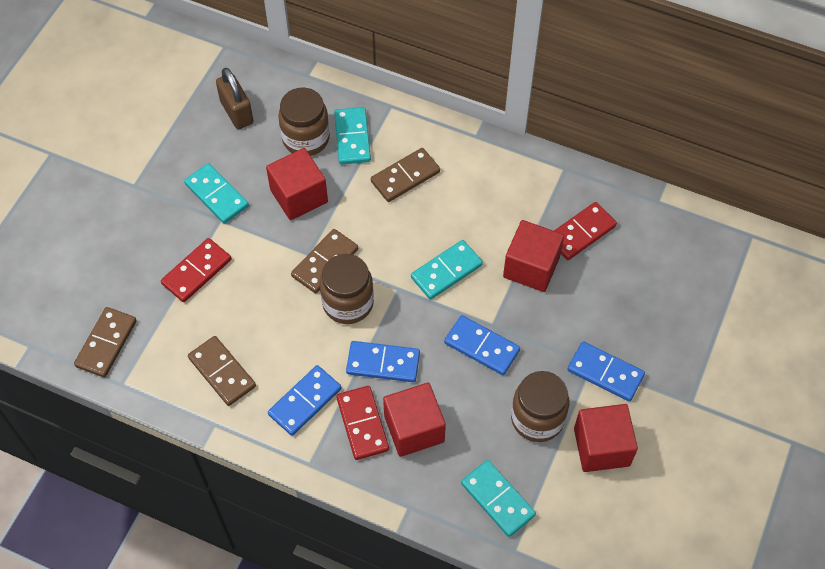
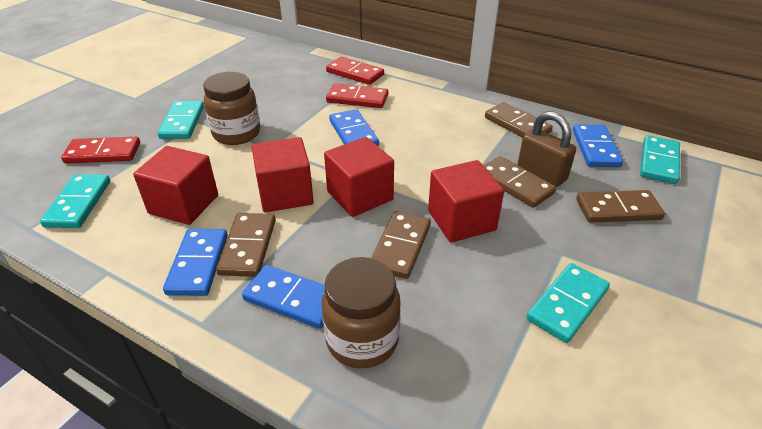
brown domino: 4 -> 5
brown jar: 3 -> 2

